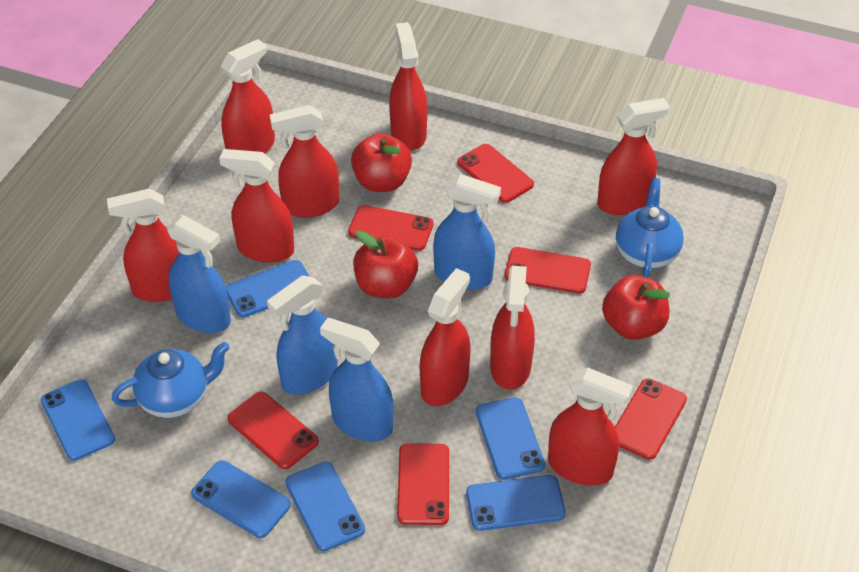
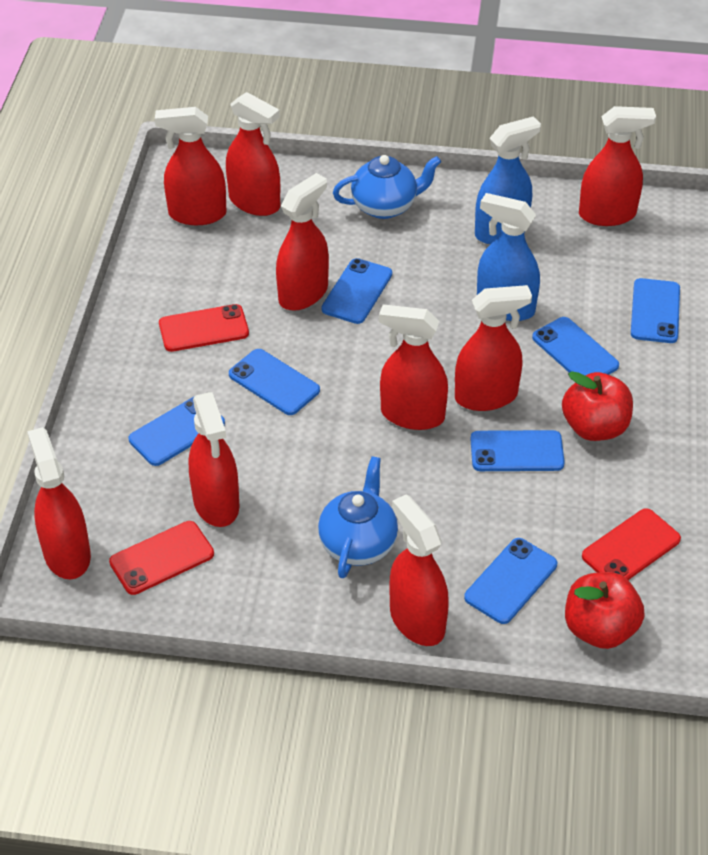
blue phone: 6 -> 7
blue spray bottle: 4 -> 2
red apple: 3 -> 2
red phone: 6 -> 3

